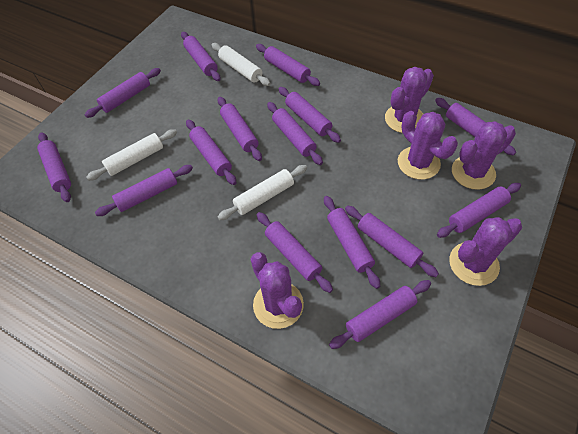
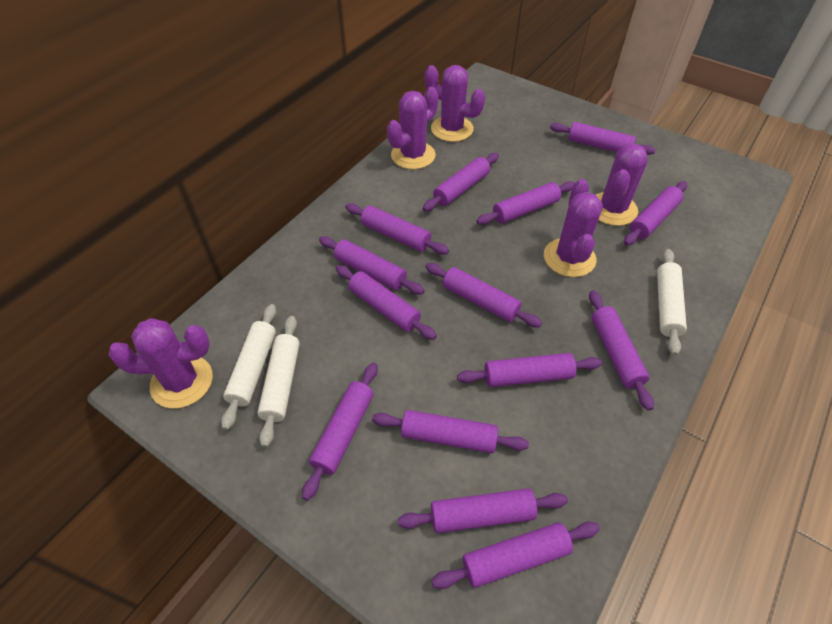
purple rolling pin: 15 -> 14

